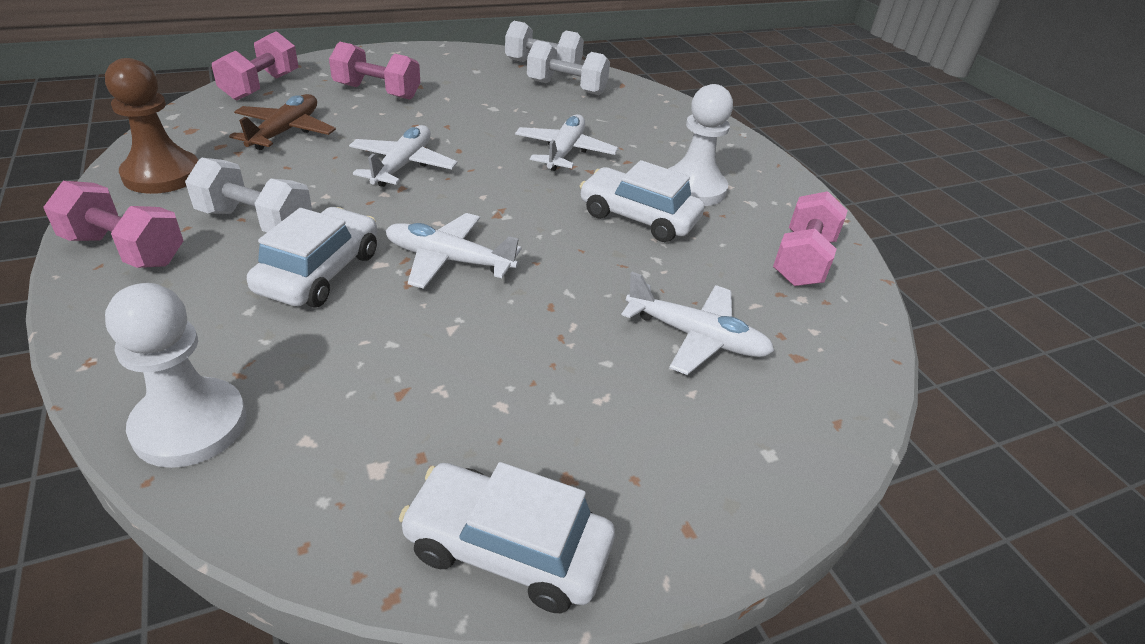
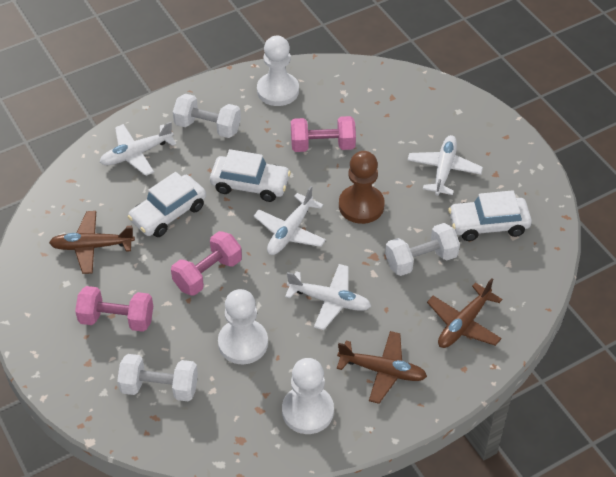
brown plane: 1 -> 3
pink dumbbell: 4 -> 3
white pawn: 2 -> 3

